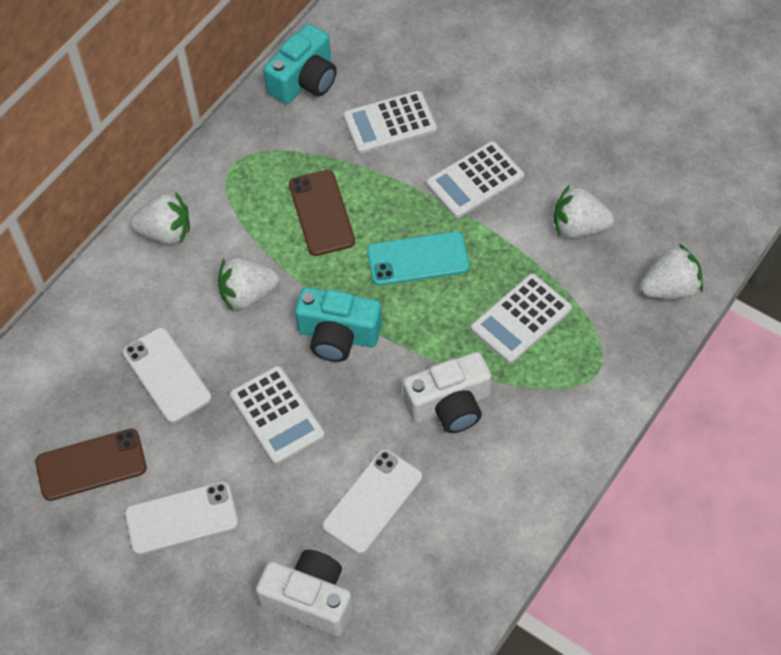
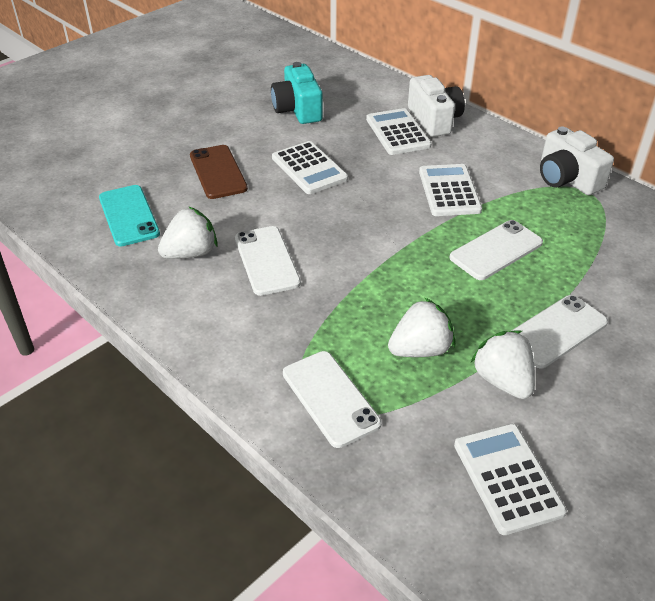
brown phone: 2 -> 1
turquoise camera: 2 -> 1
white phone: 3 -> 4
white strawberry: 4 -> 3

